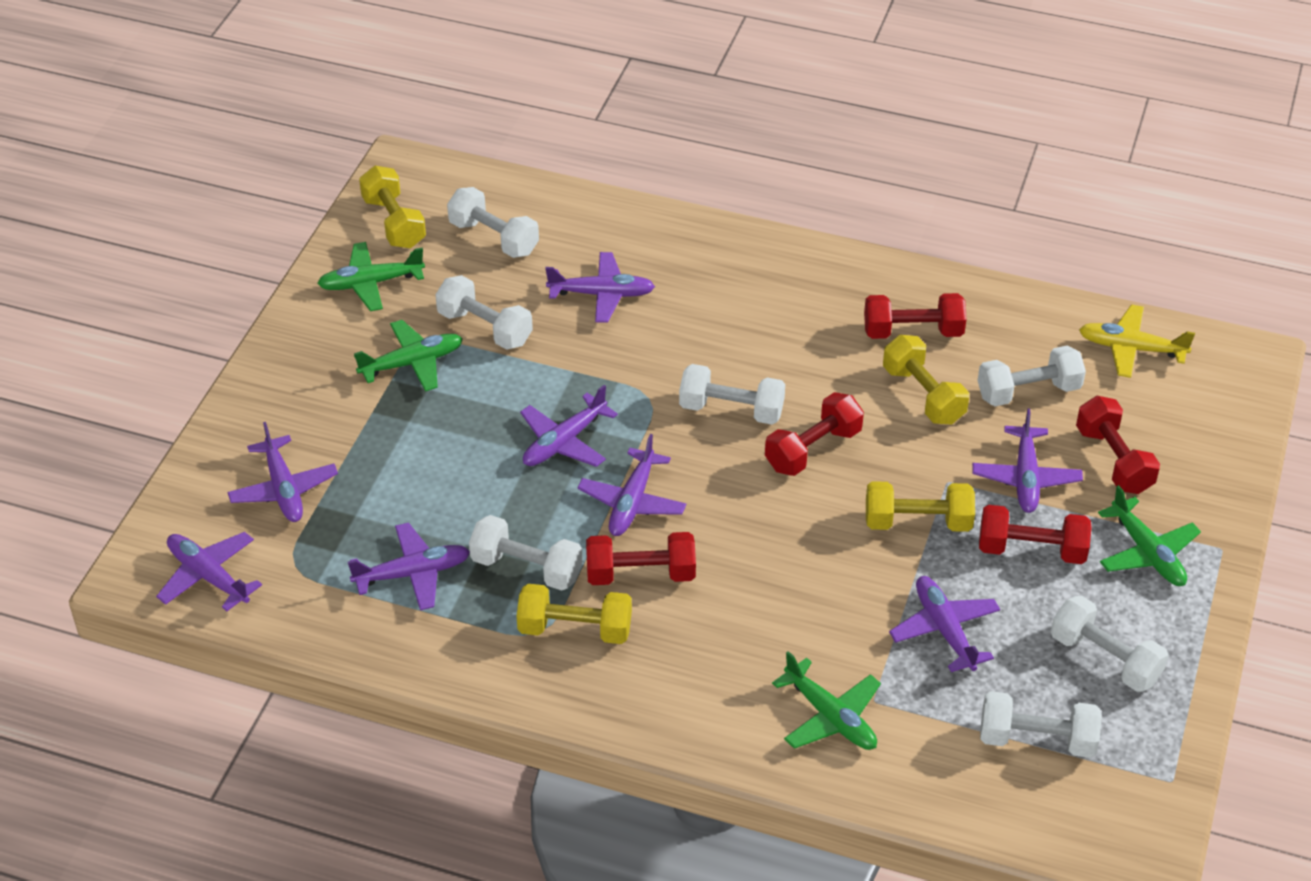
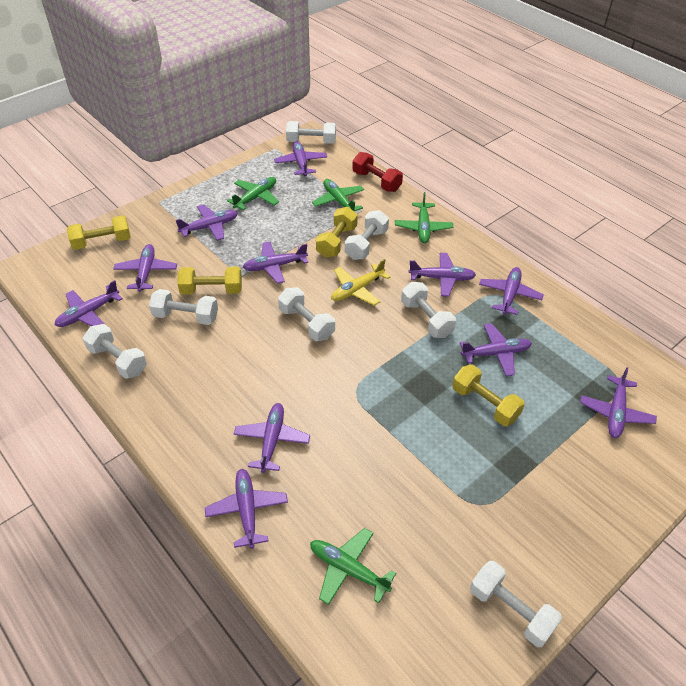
purple plane: 8 -> 11
red dumbbell: 5 -> 1

